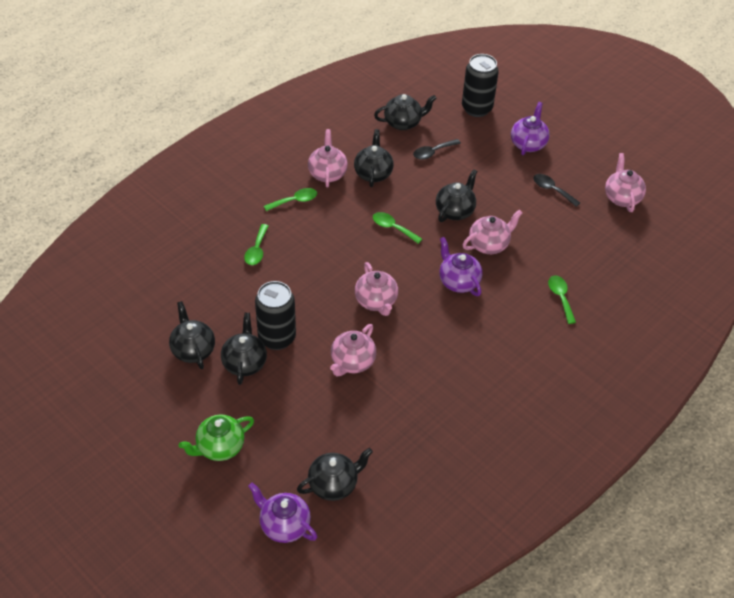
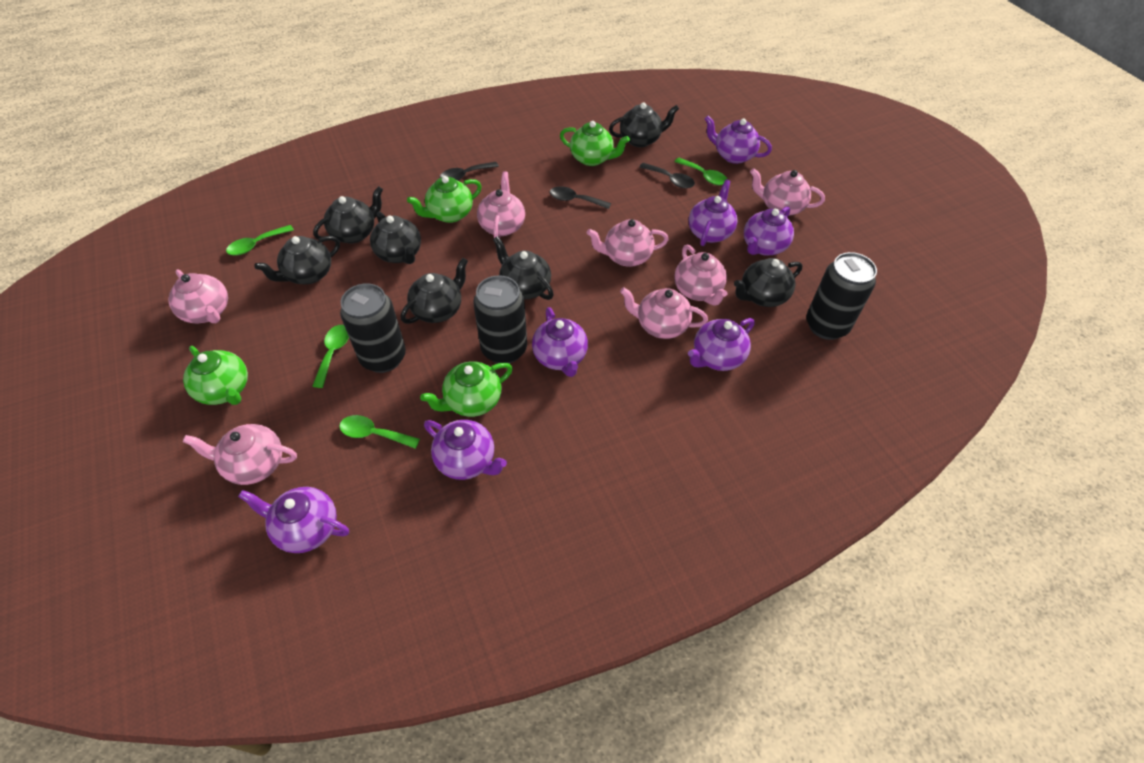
black can: 2 -> 3
black spoon: 2 -> 3
black teapot: 6 -> 7
green teapot: 1 -> 4
pink teapot: 5 -> 7
purple teapot: 3 -> 7

